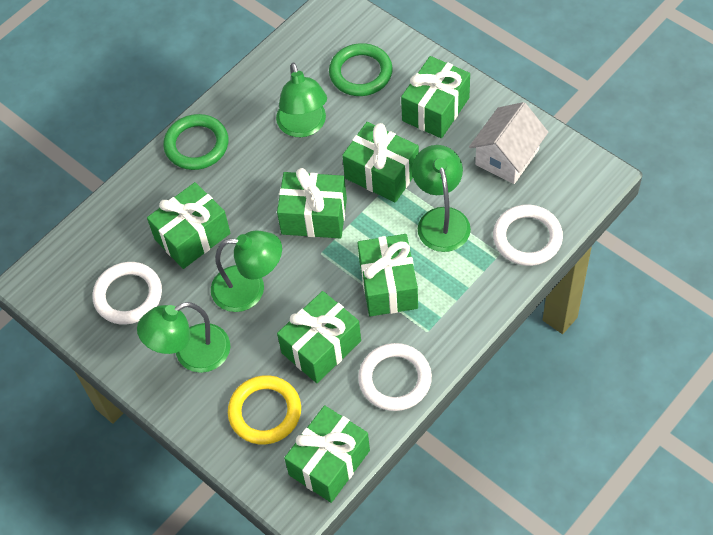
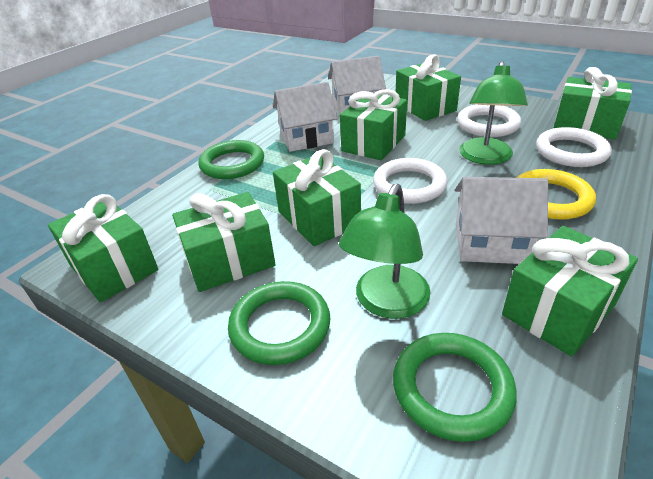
green lamp: 4 -> 2
green ring: 2 -> 3
white house: 1 -> 3

